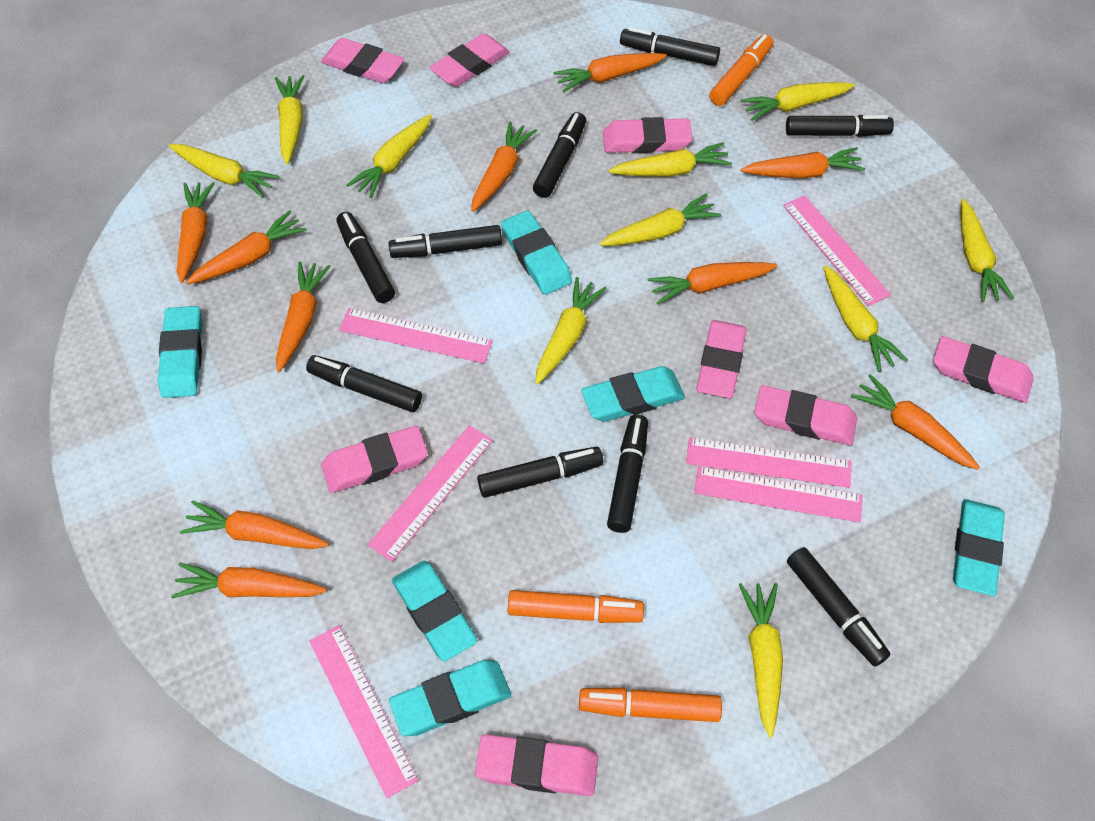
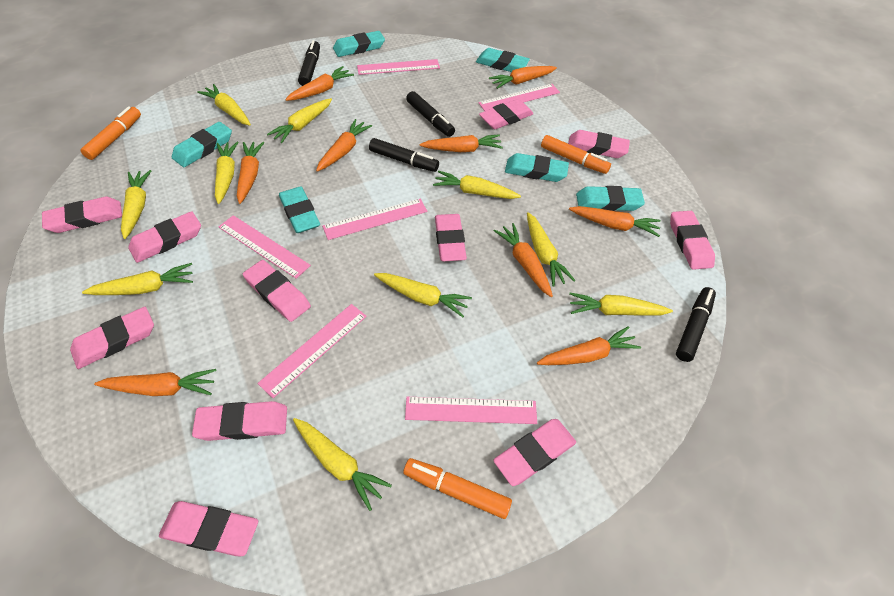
black marker: 9 -> 4
orange carrot: 10 -> 9
pink eraser: 8 -> 11

